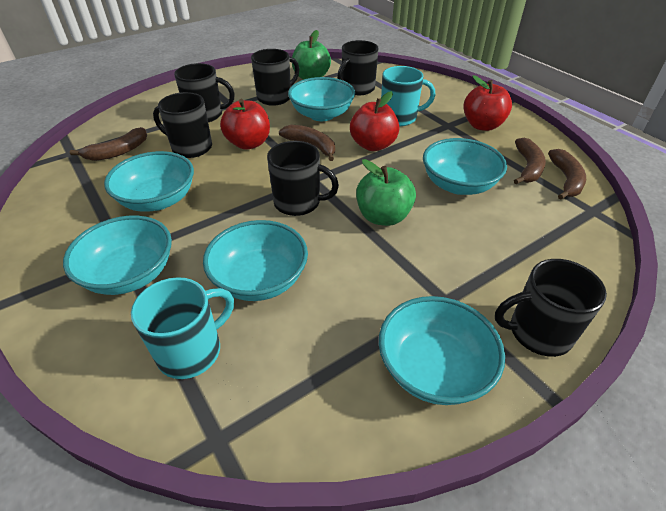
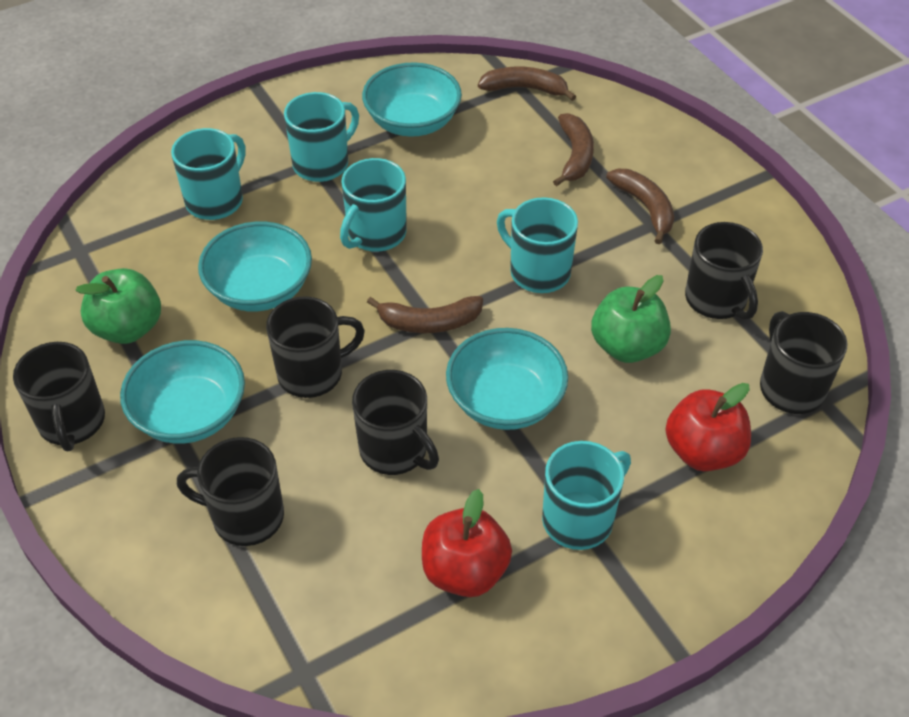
red apple: 3 -> 2
turquoise bowl: 6 -> 4
turquoise mug: 2 -> 5

